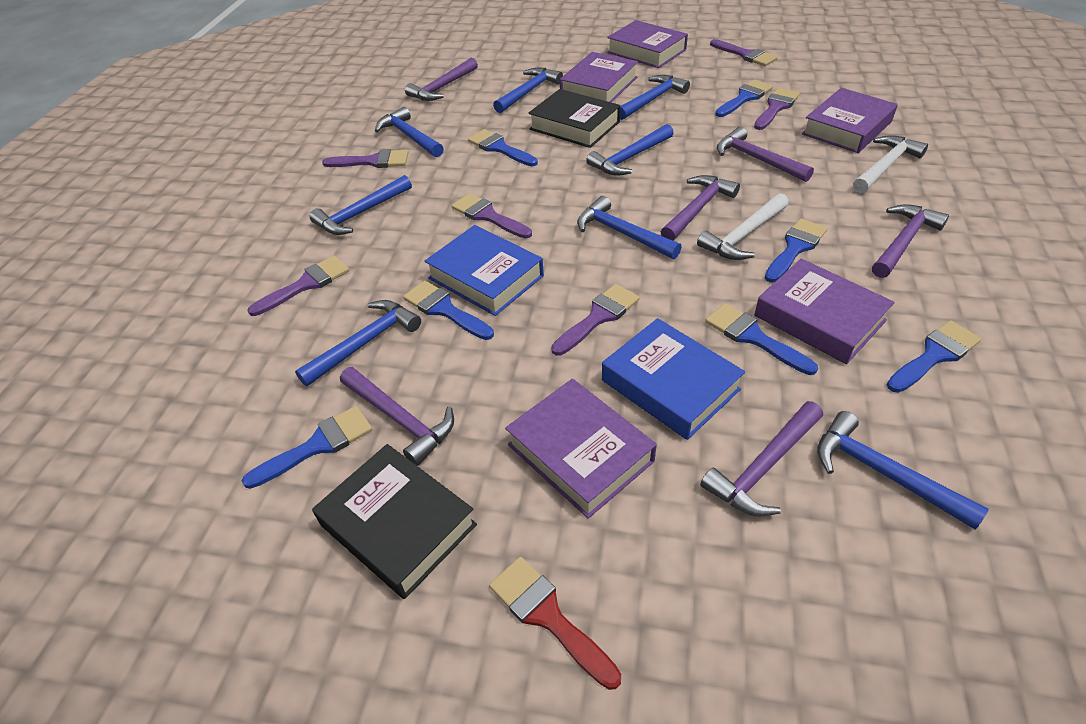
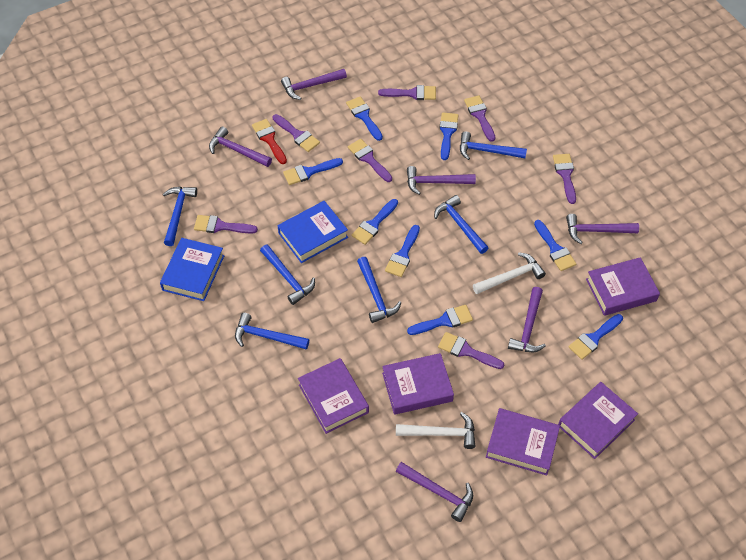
black book: 2 -> 0
blue brush: 7 -> 8
blue hammer: 8 -> 6
purple brush: 6 -> 7

